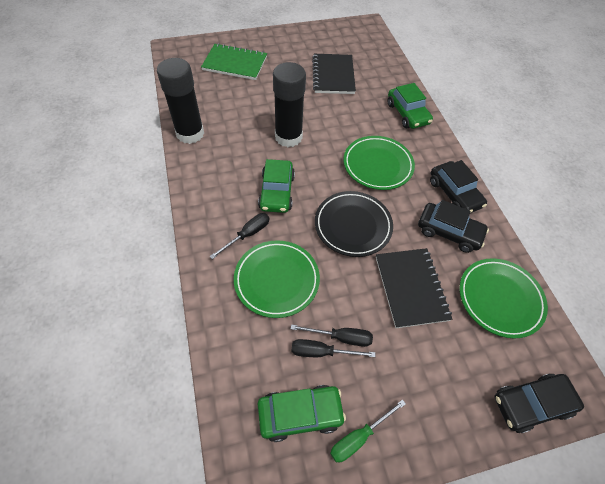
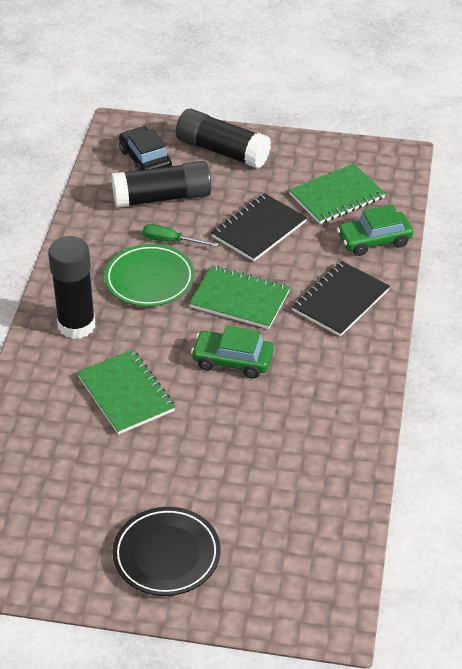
black car: 3 -> 1
black glue stick: 2 -> 3
black screwdriver: 3 -> 0
green car: 3 -> 2
green notebook: 1 -> 3
green plate: 3 -> 1

